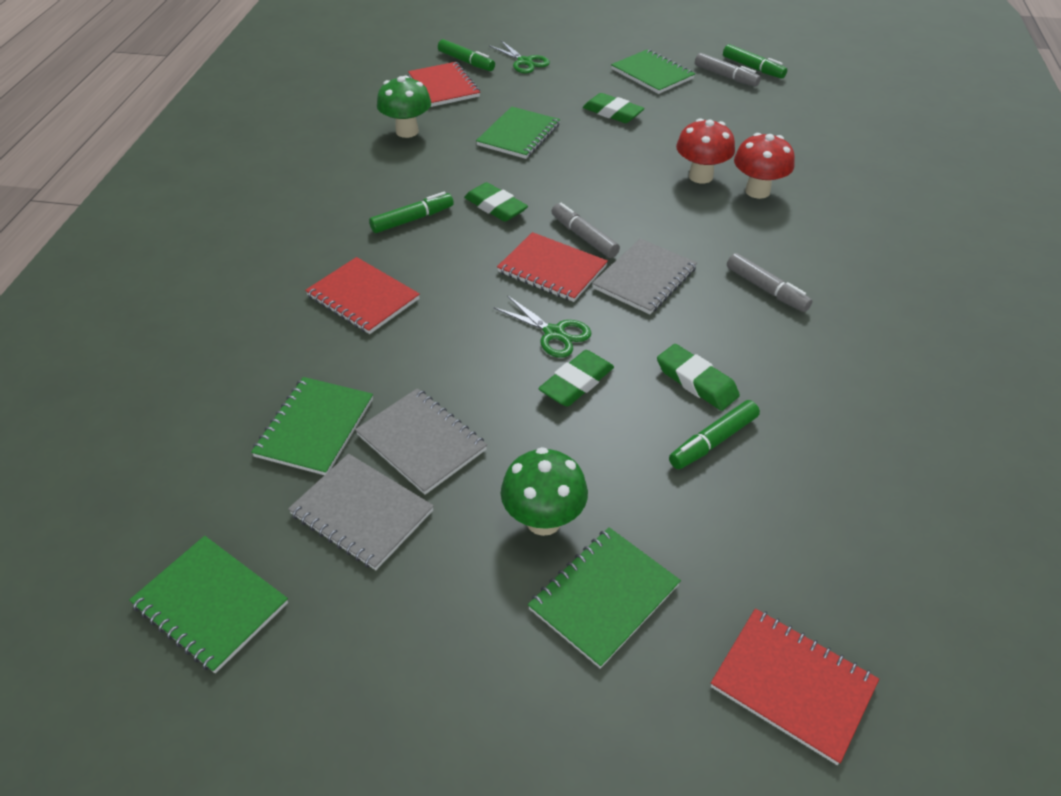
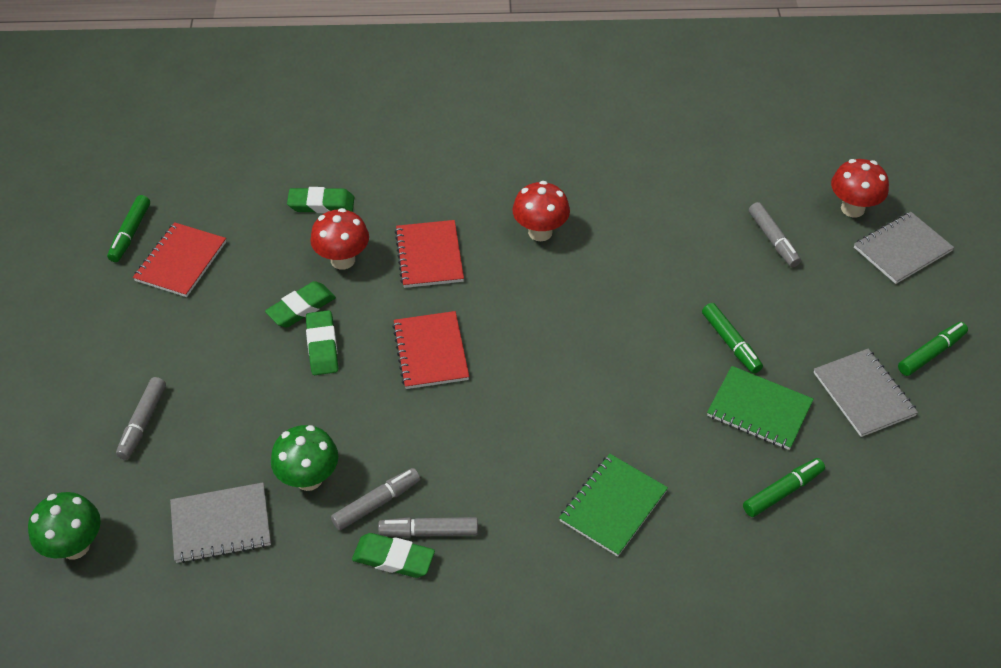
green notebook: 5 -> 2
green scissors: 2 -> 0
grey marker: 3 -> 4
red mushroom: 2 -> 3
red notebook: 4 -> 3

